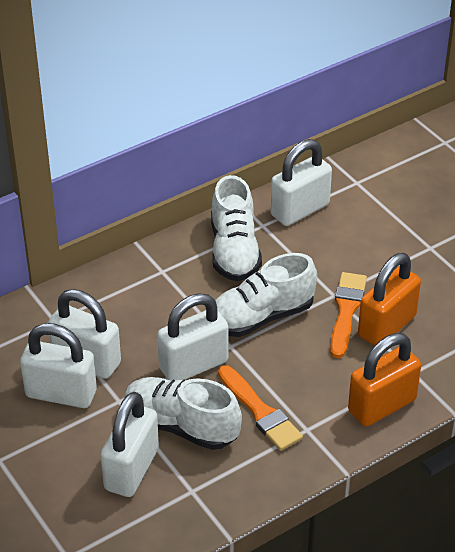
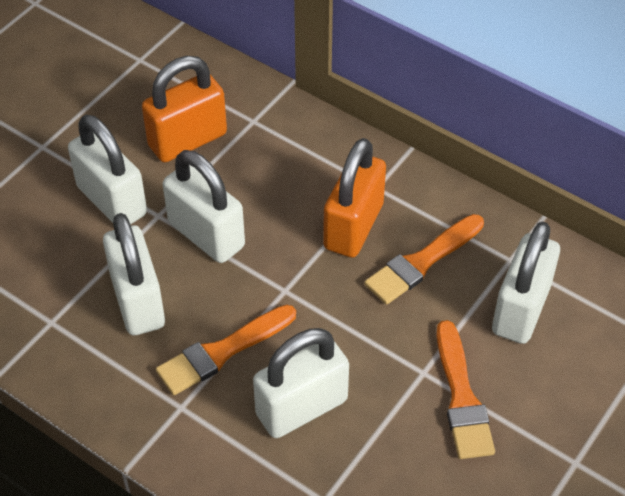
orange brush: 2 -> 3
white shoe: 3 -> 0

